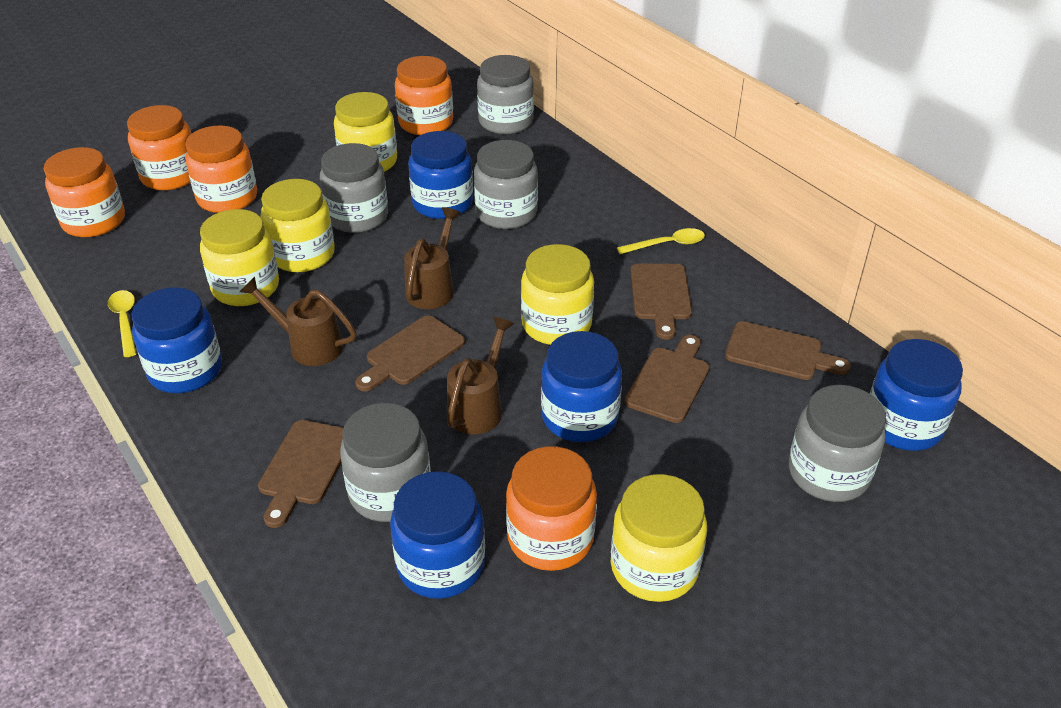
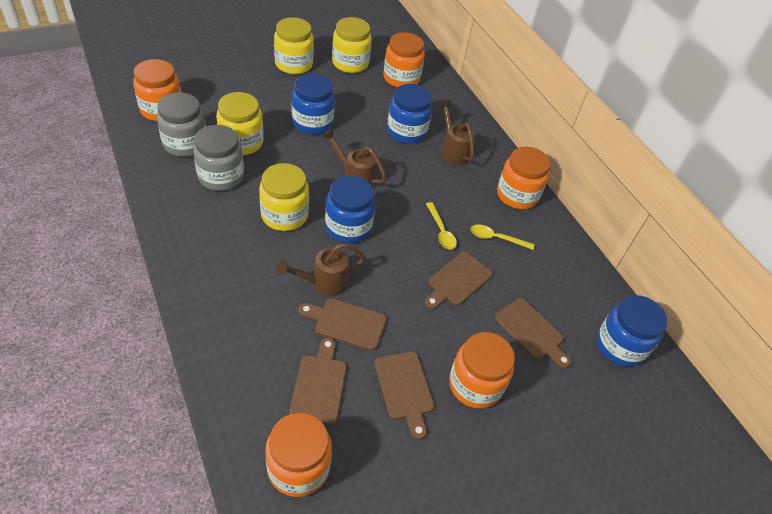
blue jar: 5 -> 4
grey jar: 5 -> 2
yellow jar: 5 -> 4

